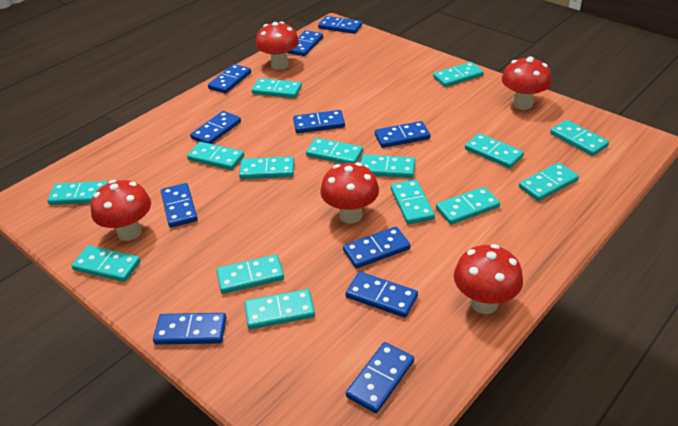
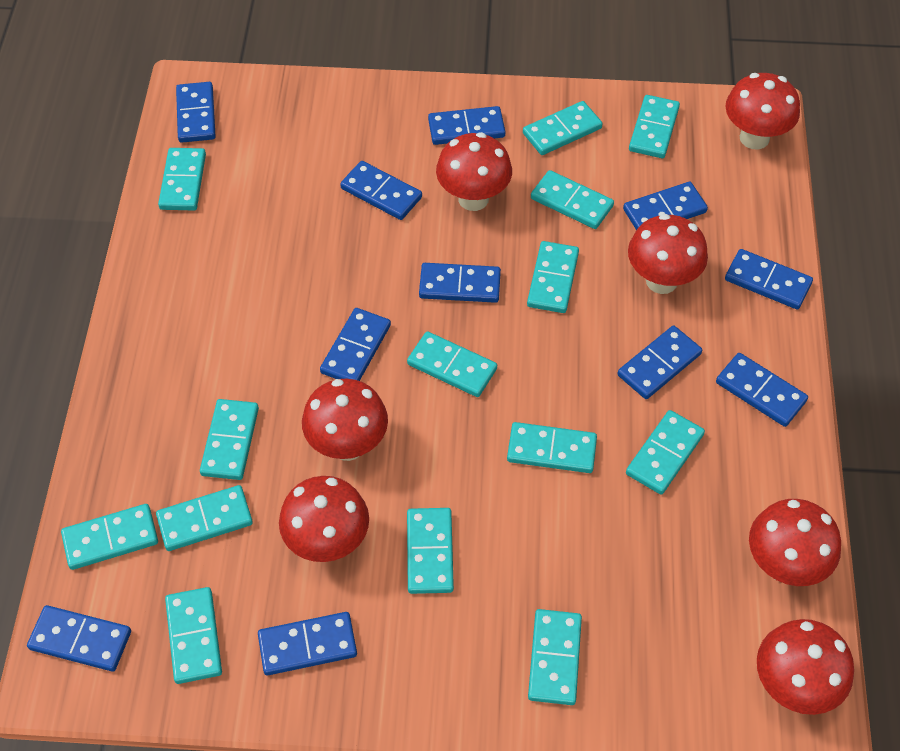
red mushroom: 5 -> 7
turquoise domino: 15 -> 14

